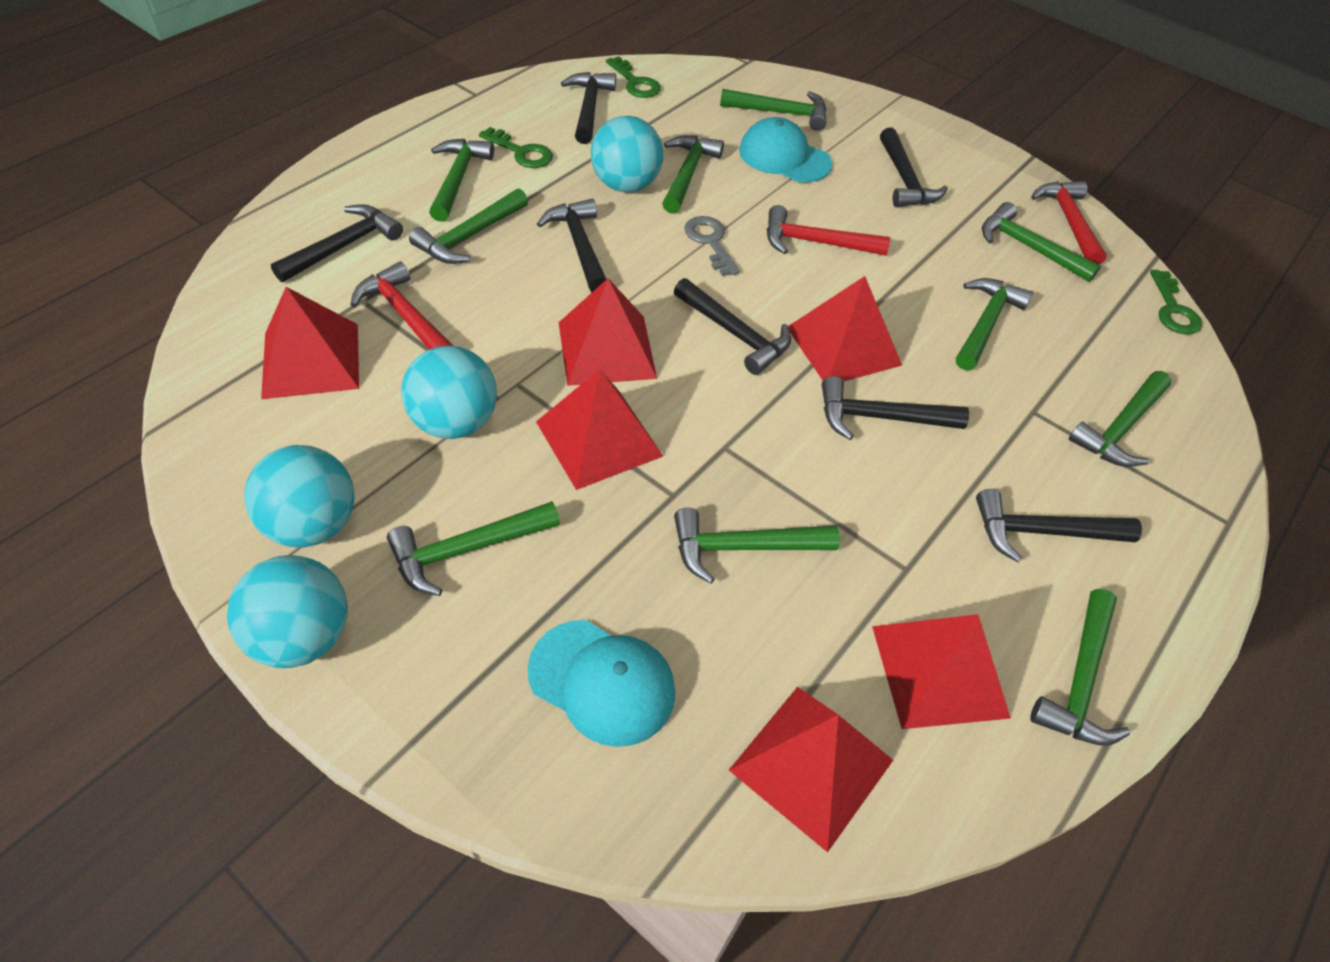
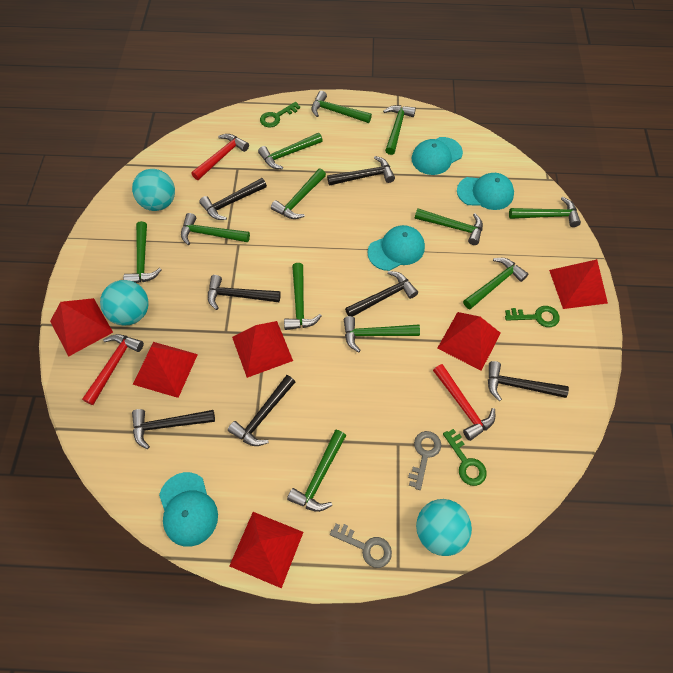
green hammer: 10 -> 12
grey key: 1 -> 2
turquoise ball: 4 -> 3
turquoise cap: 2 -> 4

